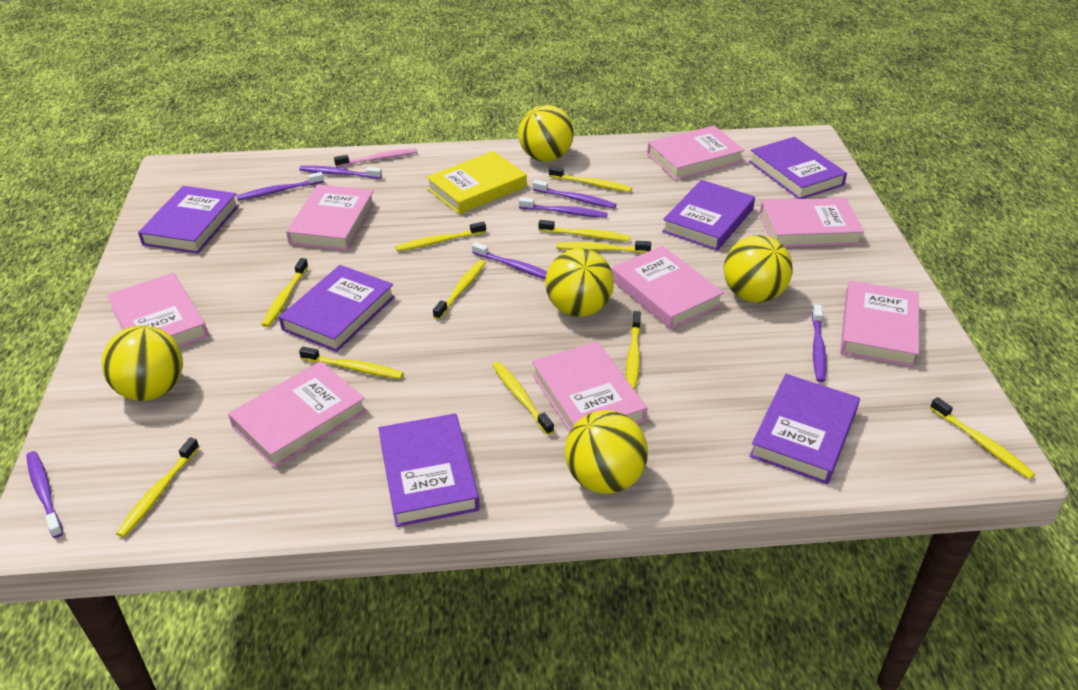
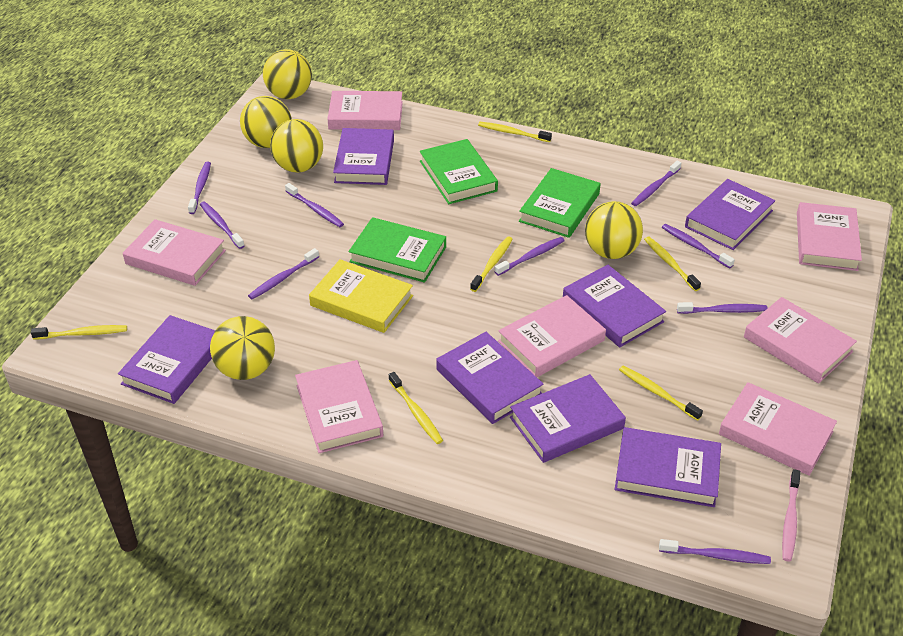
green book: 0 -> 3
pink book: 8 -> 7
purple book: 6 -> 7
purple toothbrush: 7 -> 9
yellow toothbrush: 11 -> 6

